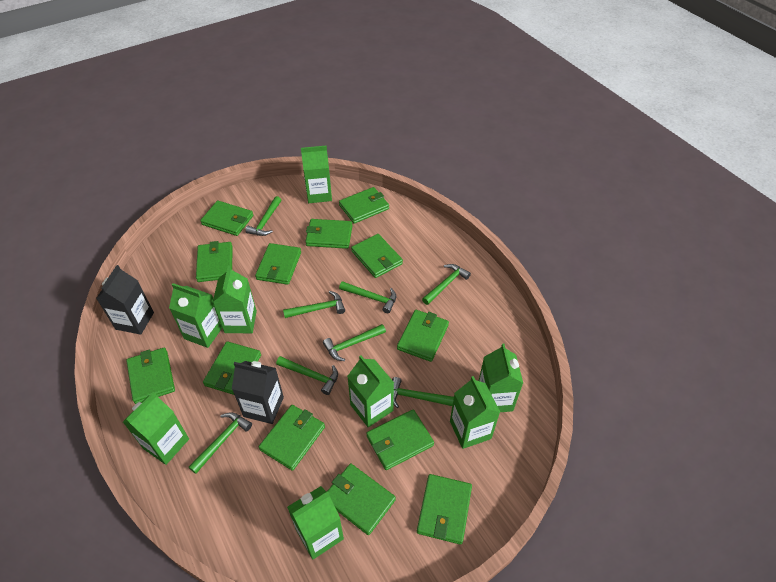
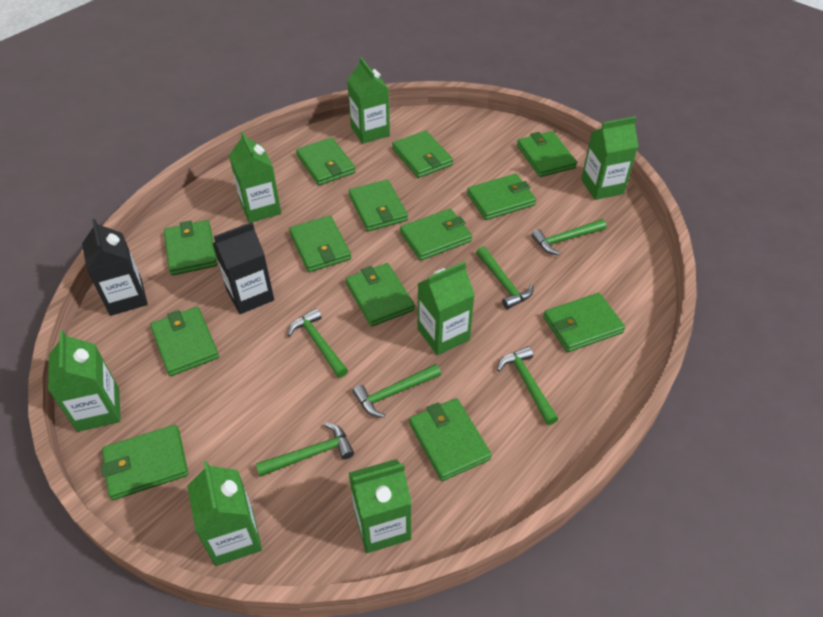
green carton: 8 -> 7
green hammer: 8 -> 6

